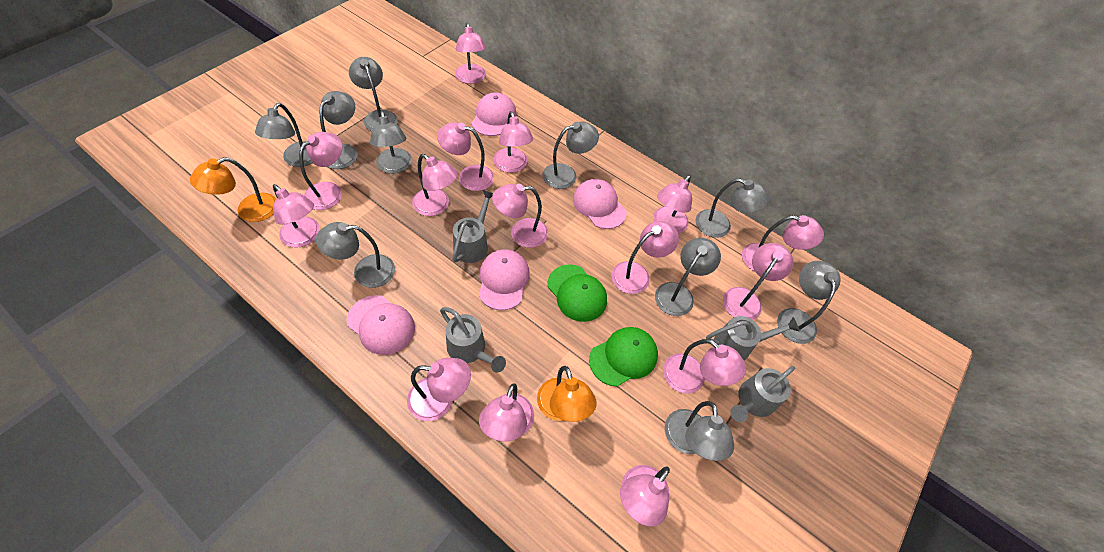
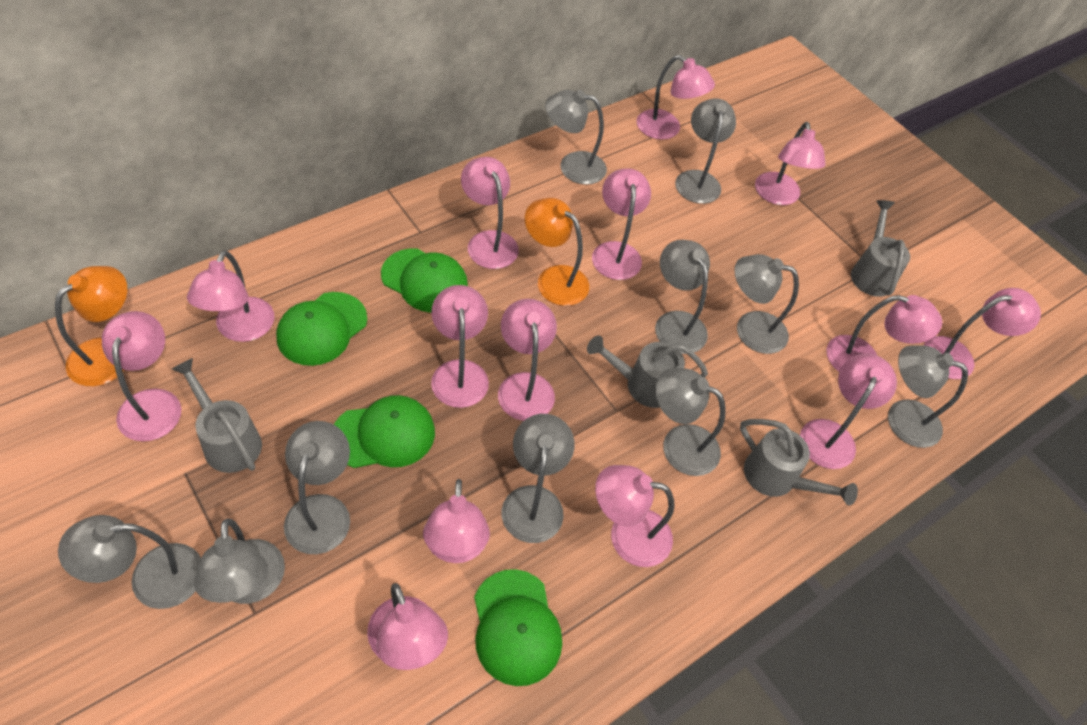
green cap: 2 -> 4
pink cap: 4 -> 0
pink lamp: 15 -> 14

